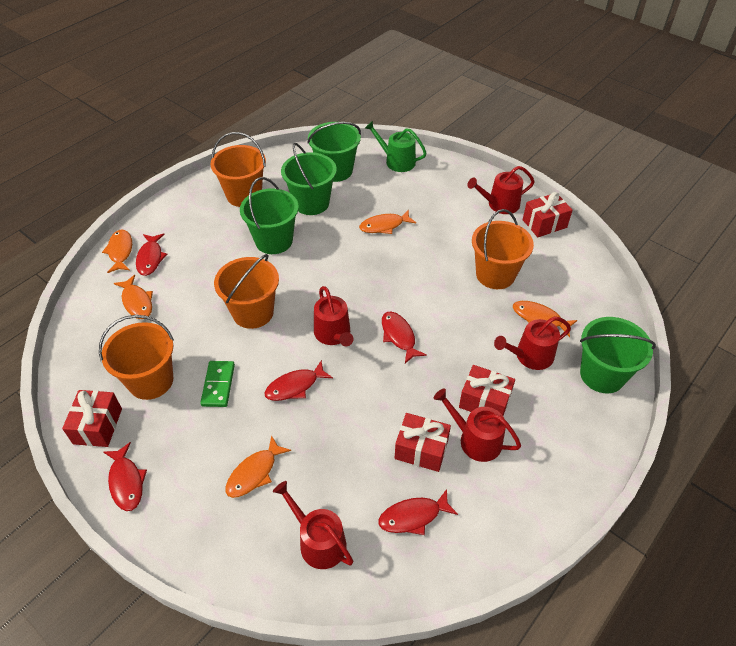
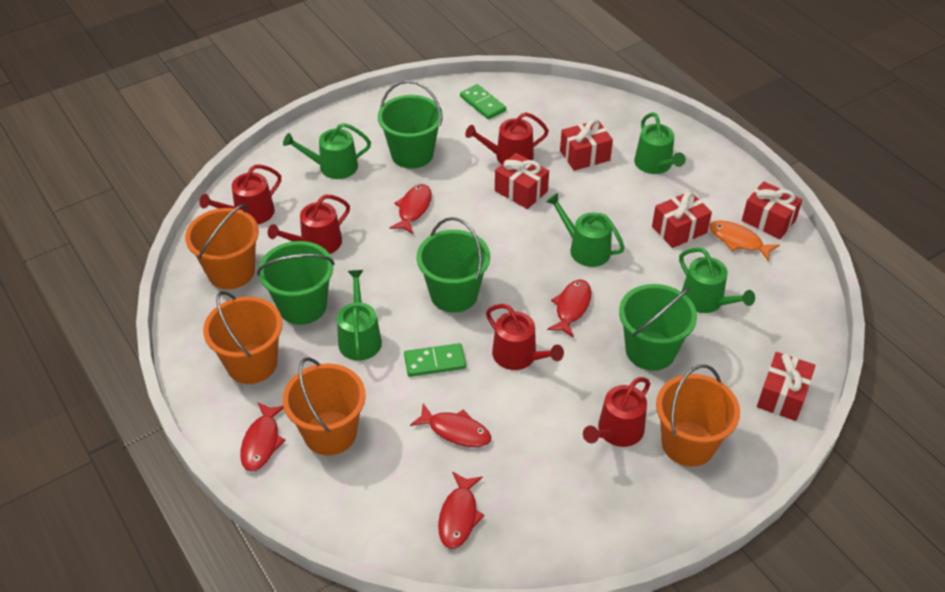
green domino: 1 -> 2
green watering can: 1 -> 5
orange fish: 5 -> 1
red gift: 4 -> 5

